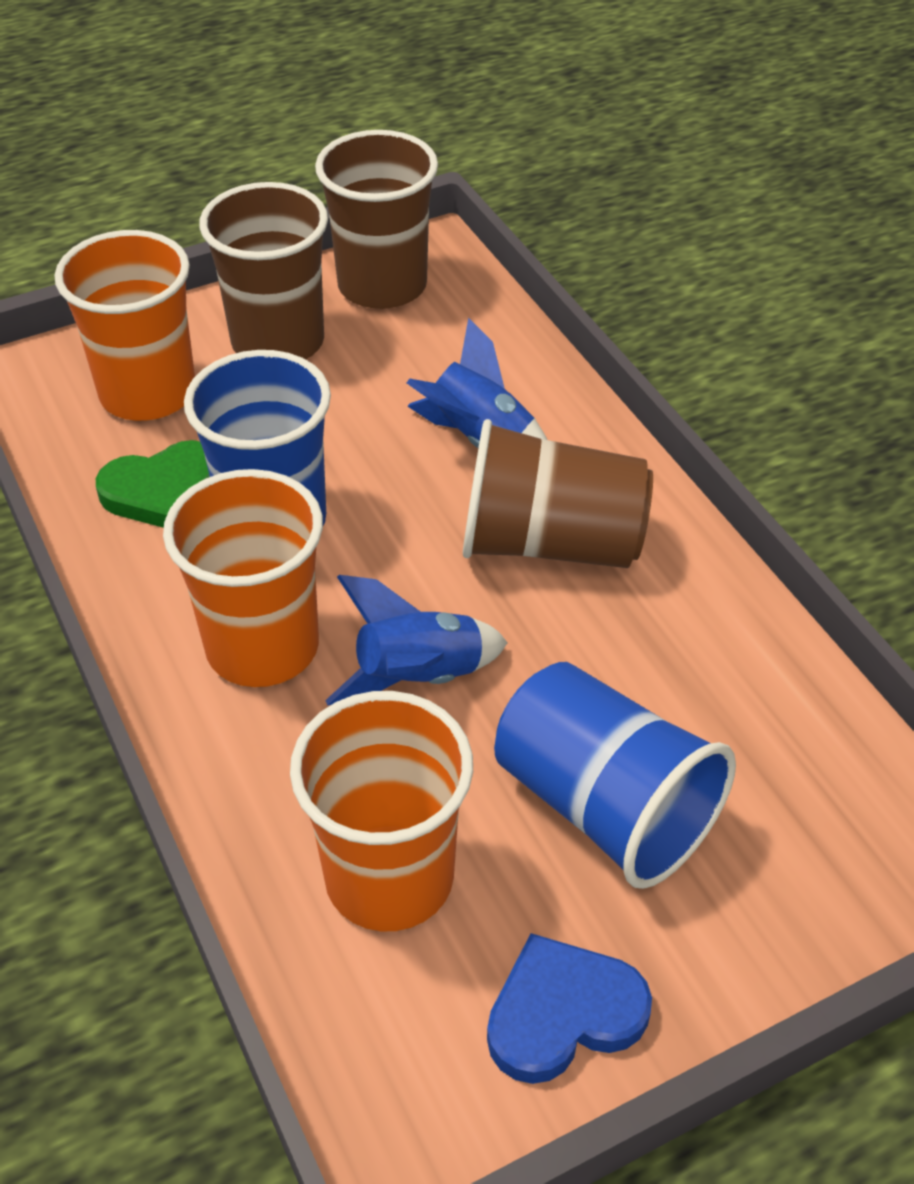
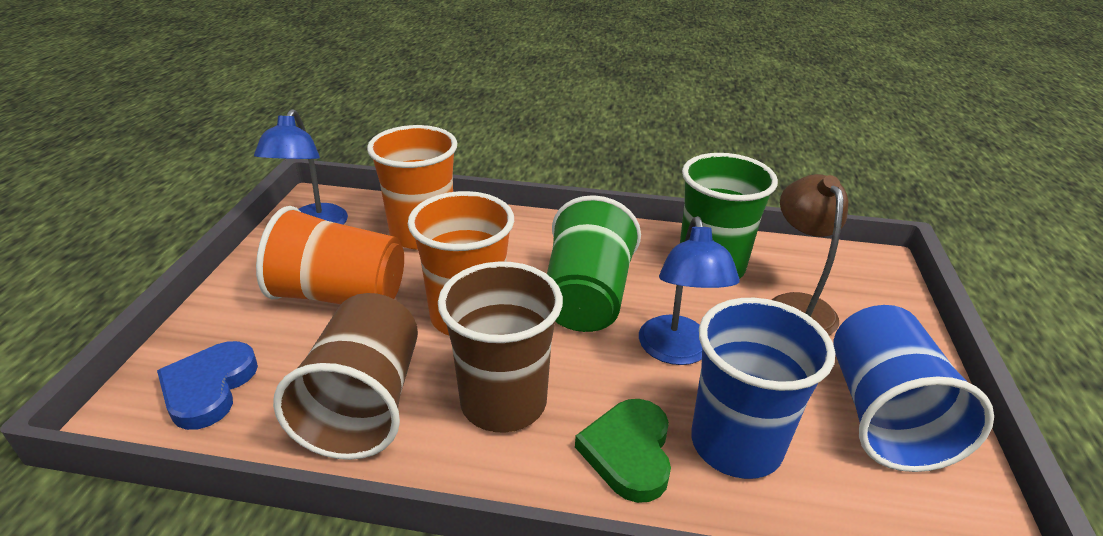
blue lamp: 0 -> 2
blue rocket: 2 -> 0
brown cup: 3 -> 2
brown lamp: 0 -> 1
green cup: 0 -> 2

